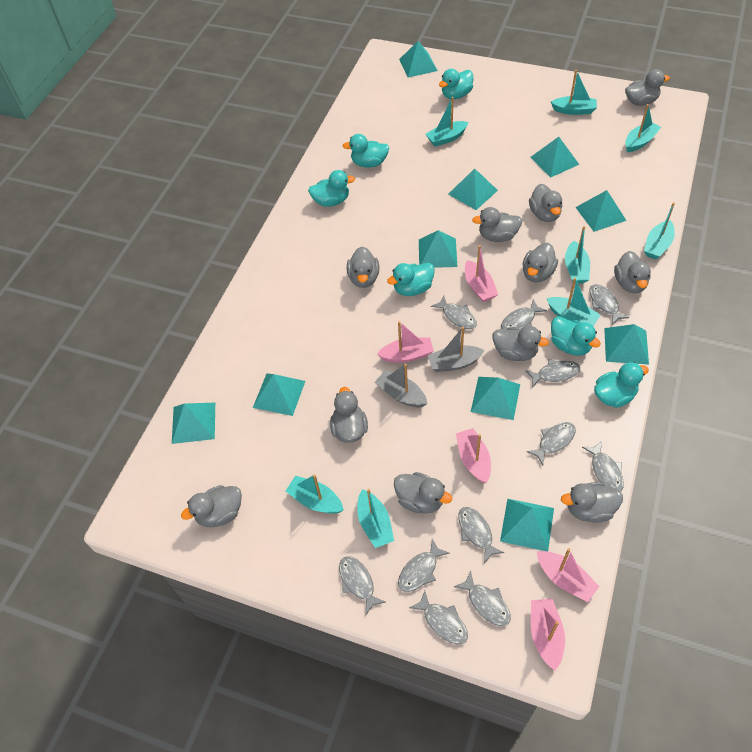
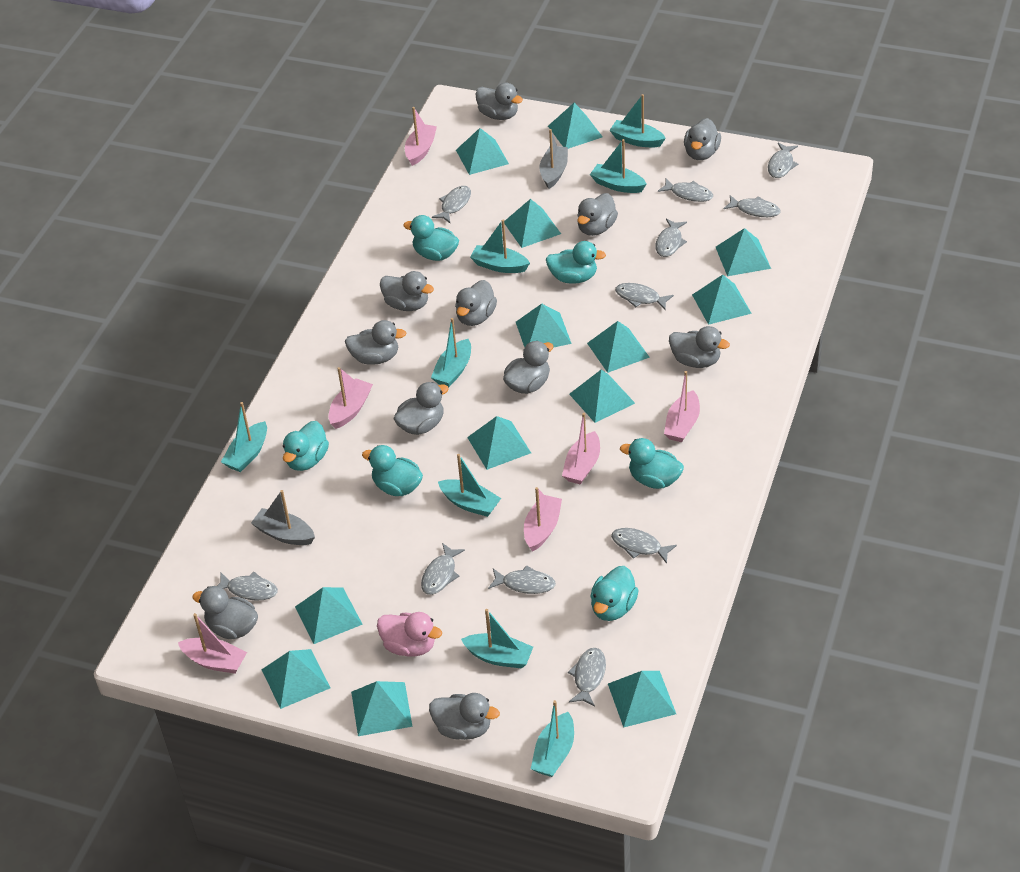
pink boat: 5 -> 6
pink duck: 0 -> 1
turquoise pyramid: 10 -> 13

